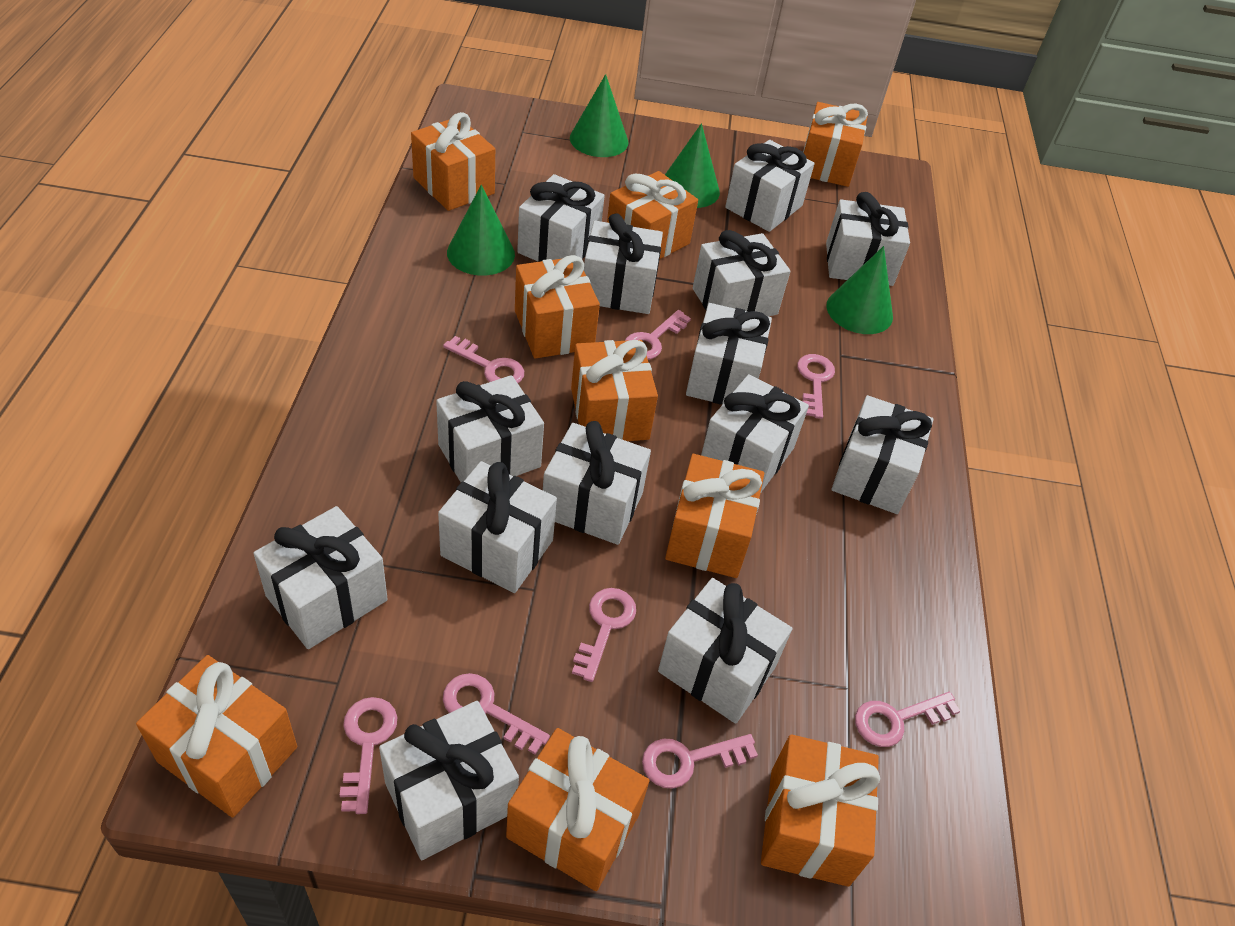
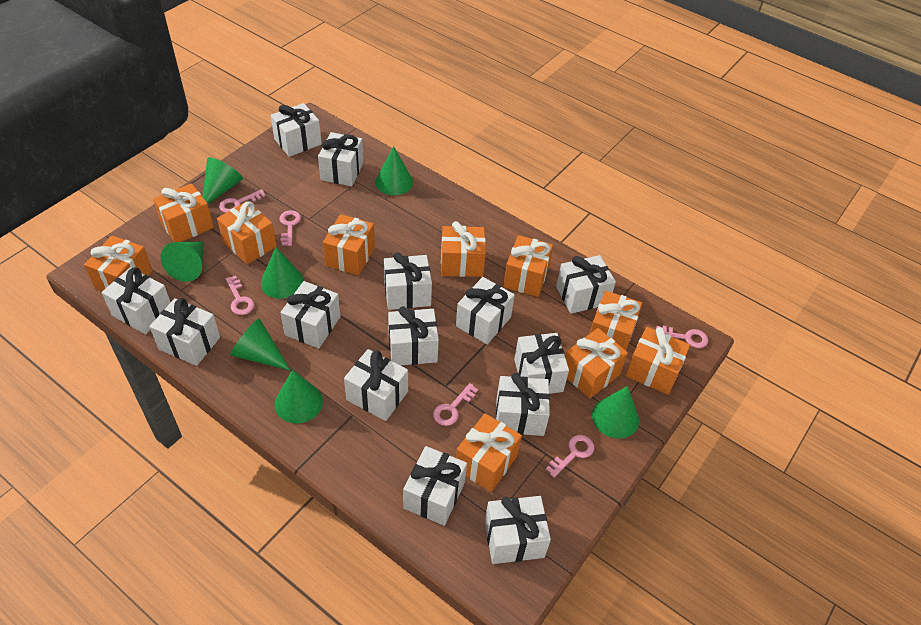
green cone: 4 -> 7
orange gift: 9 -> 10
pink key: 8 -> 6

